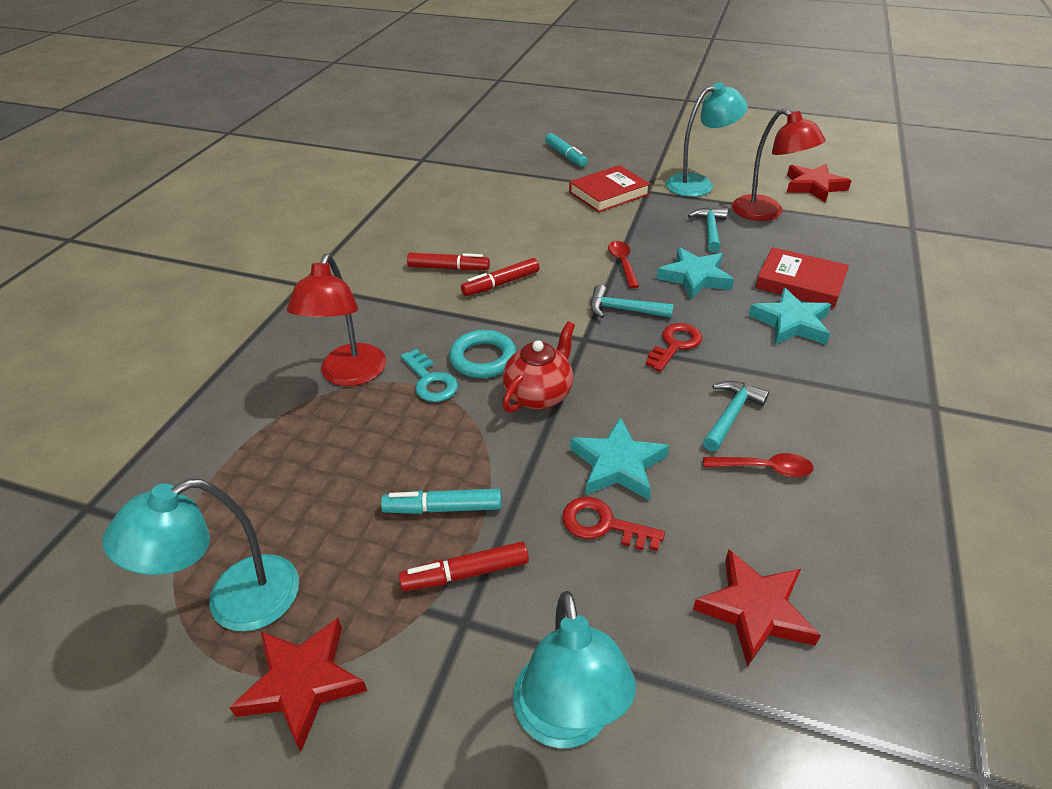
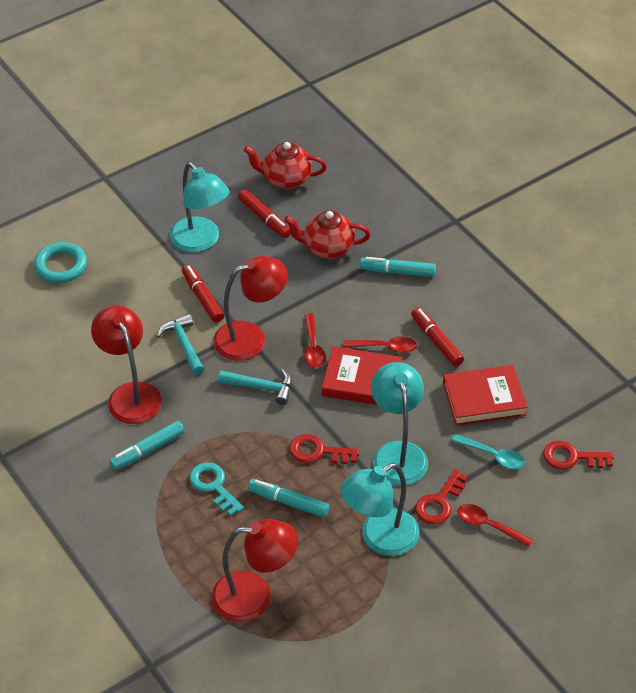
red key: 2 -> 3
red lamp: 2 -> 3
red spoon: 2 -> 3
red star: 3 -> 0
red teapot: 1 -> 2
turquoise hammer: 3 -> 2
turquoise marker: 2 -> 3
turquoise spoon: 0 -> 1
turquoise star: 3 -> 0

